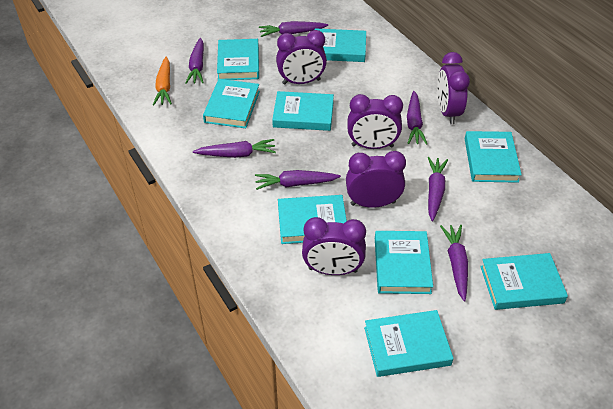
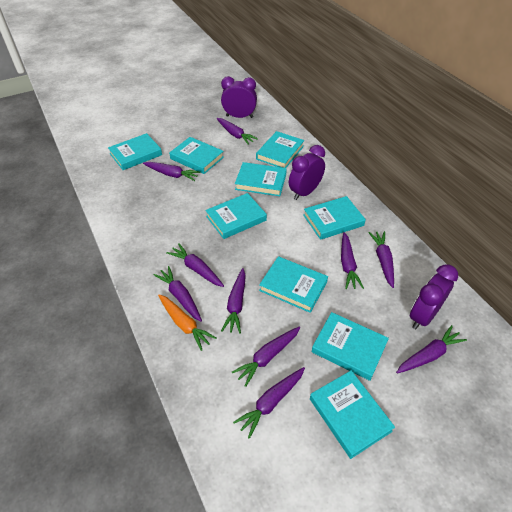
purple carrot: 7 -> 10
purple clock: 5 -> 3

